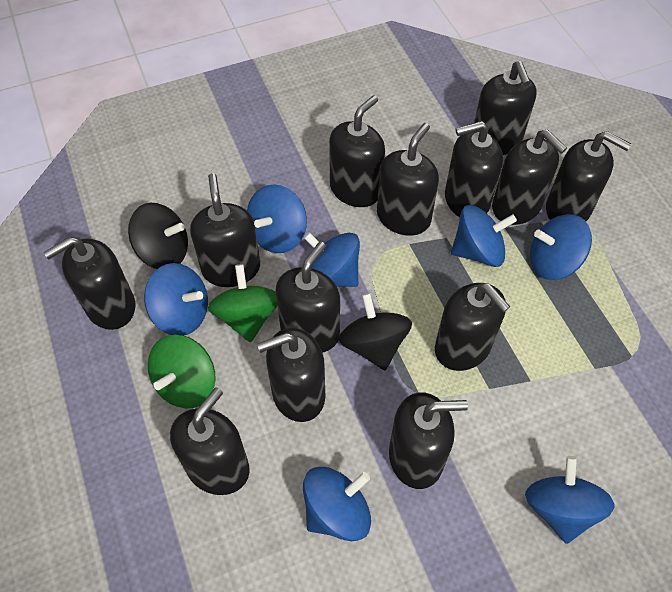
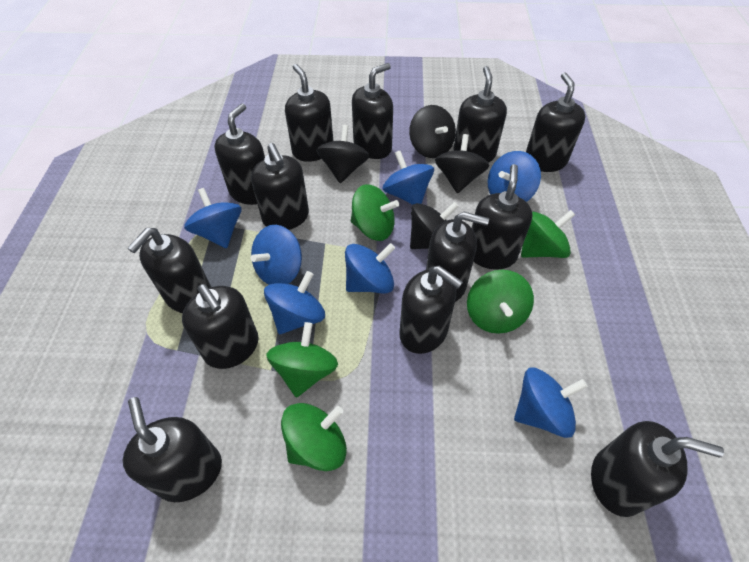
black spinning top: 2 -> 4
green spinning top: 2 -> 5

